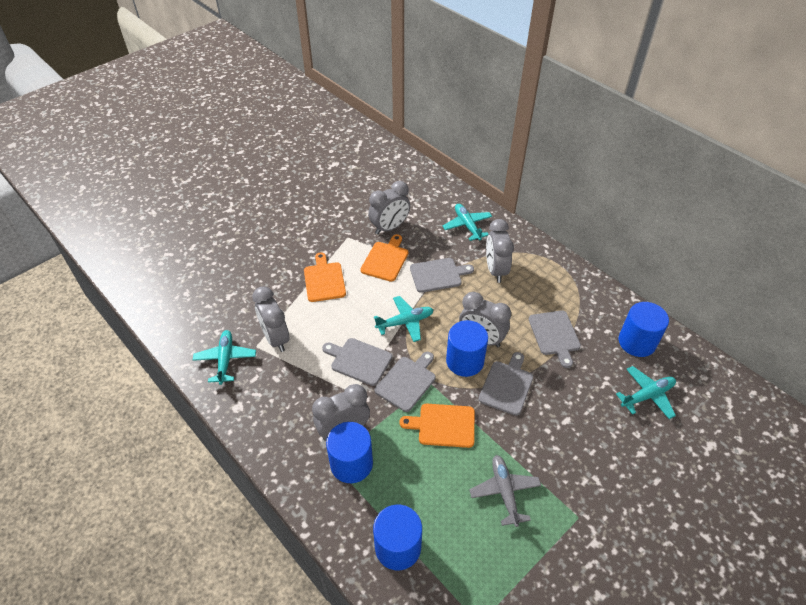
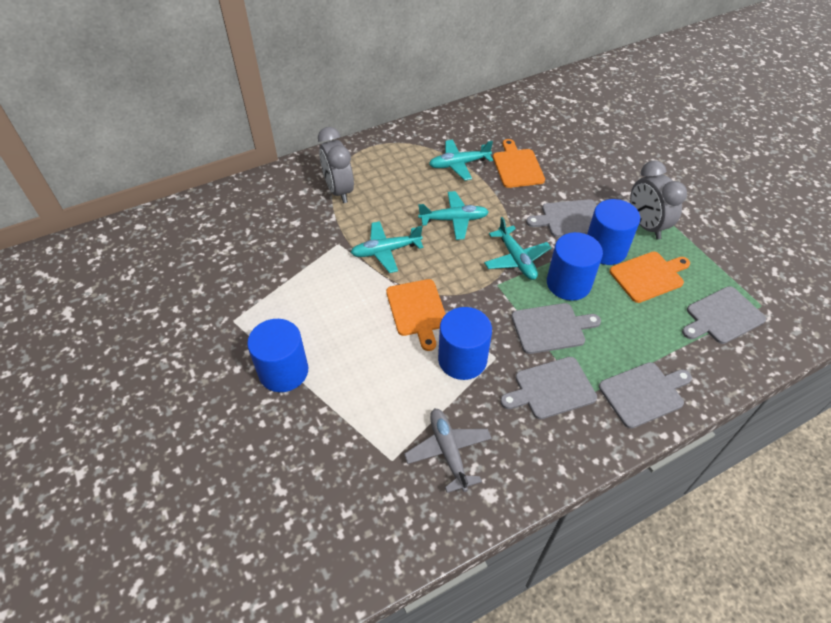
grey clock: 5 -> 2

